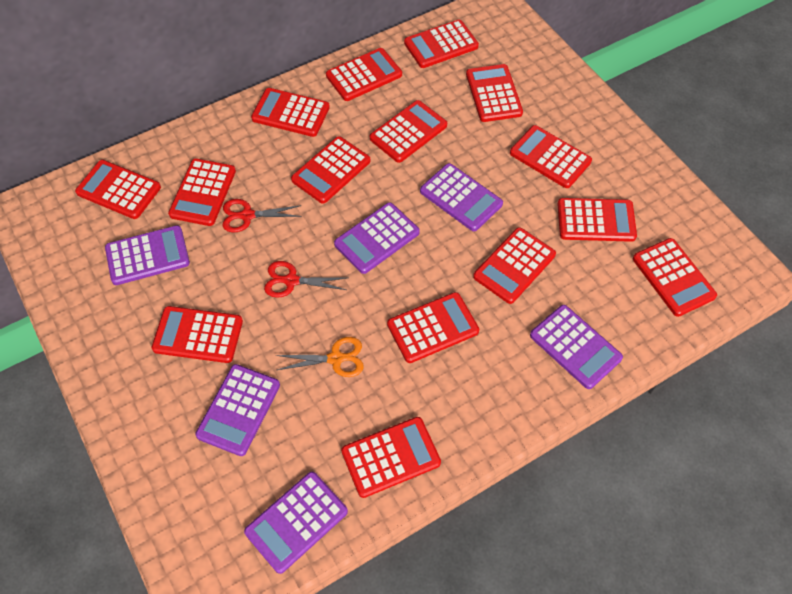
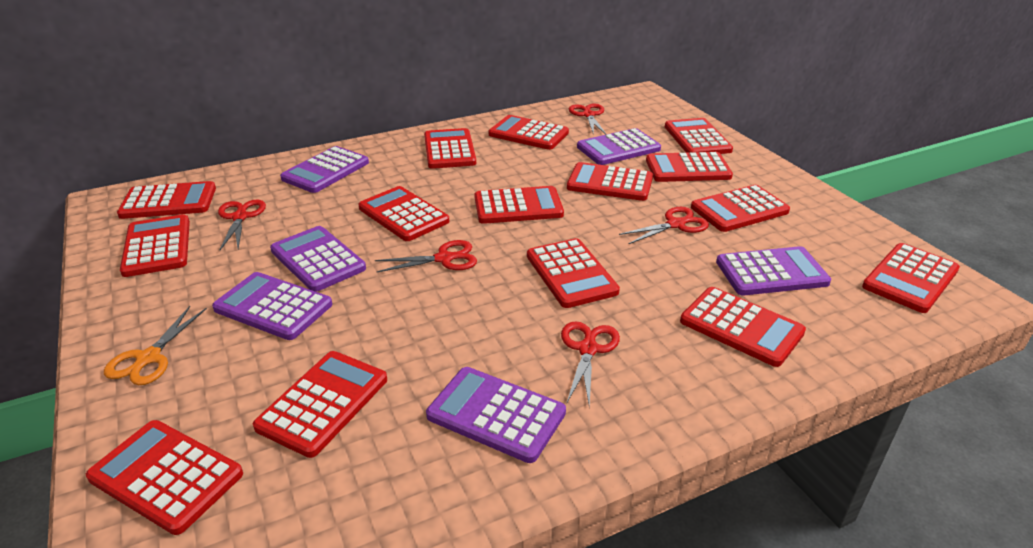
red scissors: 2 -> 5

